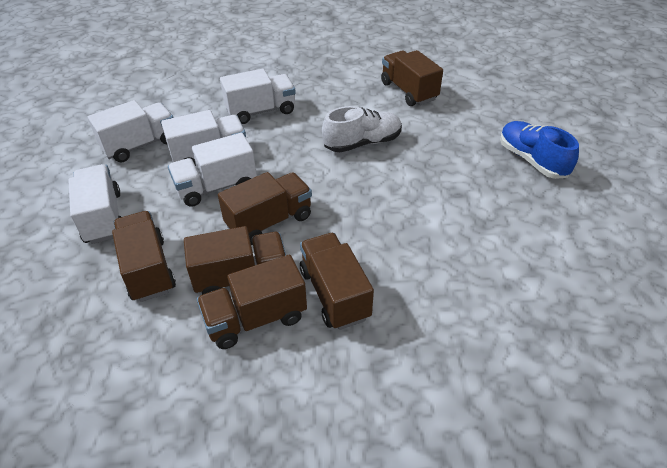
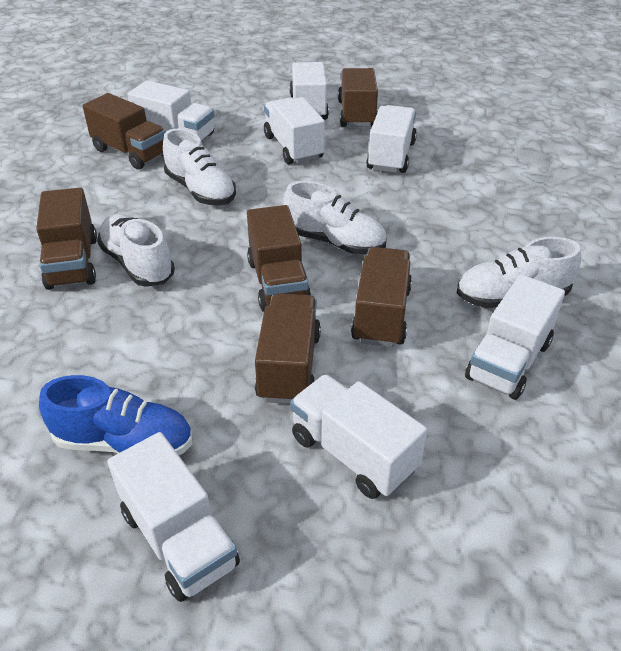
white shoe: 1 -> 4
white truck: 5 -> 7

